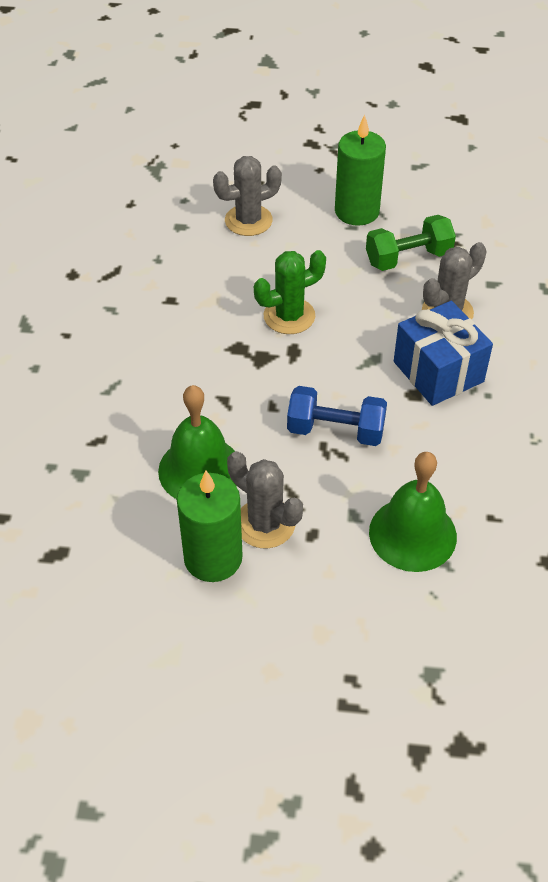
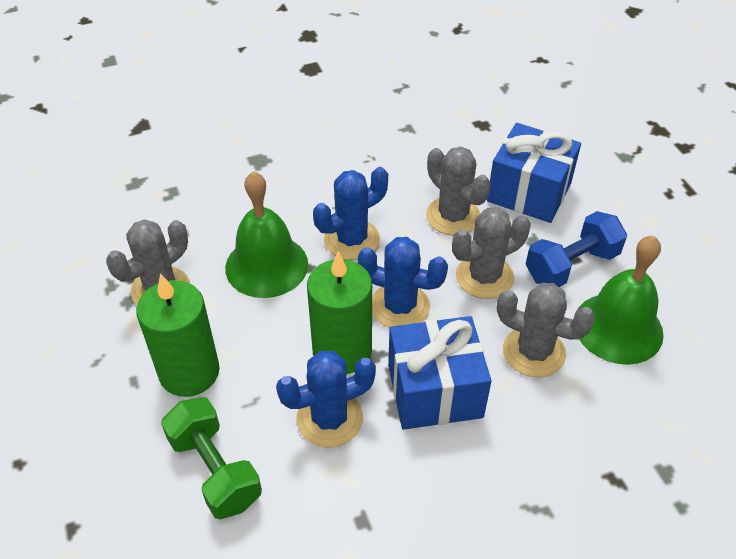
blue cactus: 0 -> 3
blue gift: 1 -> 2
green cactus: 1 -> 0
grey cactus: 3 -> 4

